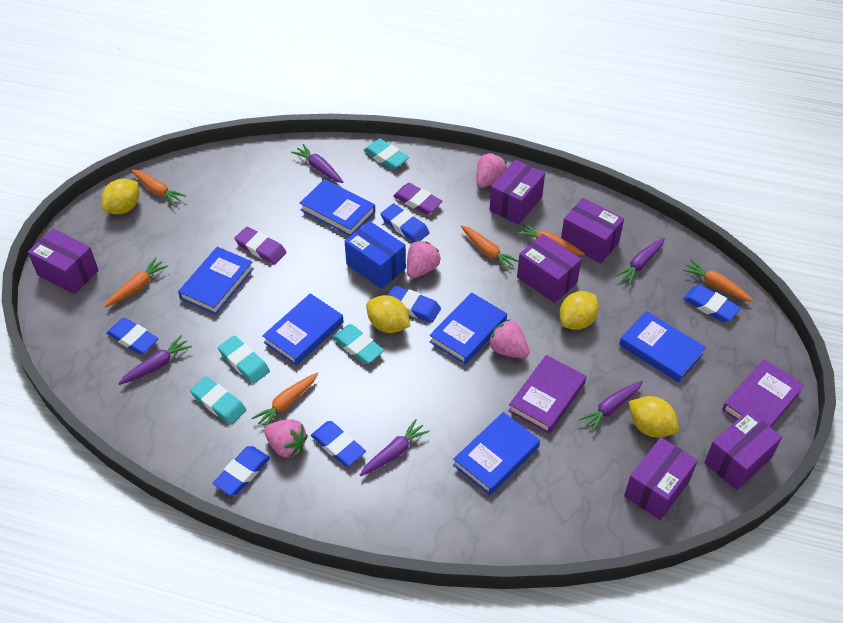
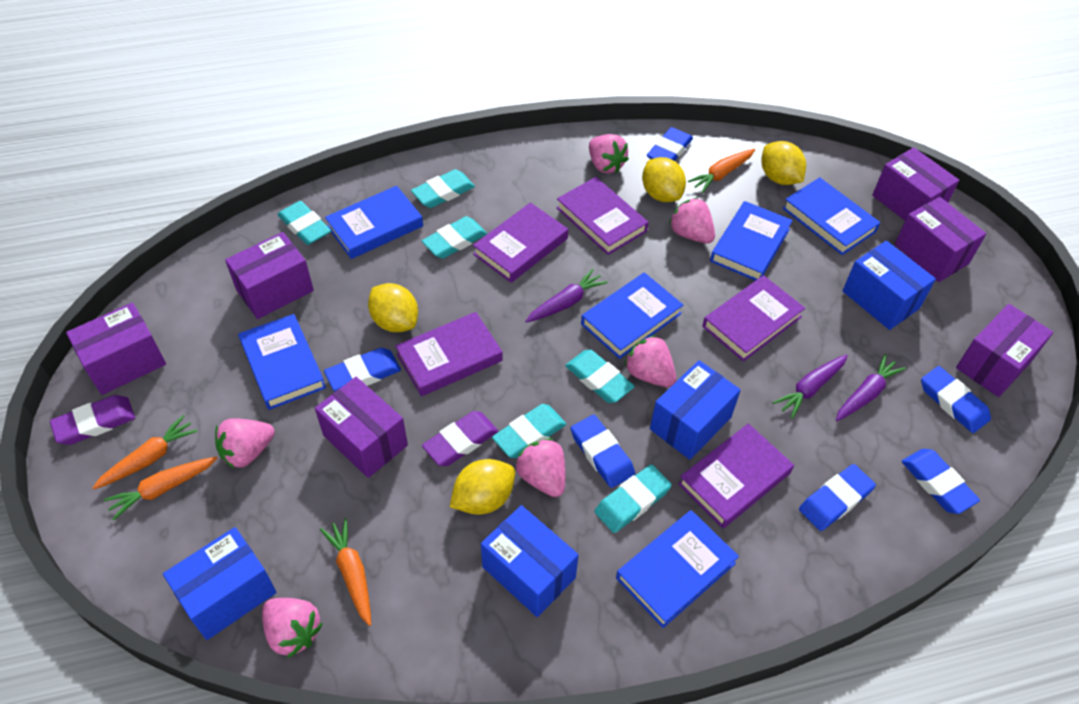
blue box: 1 -> 4
orange carrot: 6 -> 4
pink strawberry: 4 -> 6
purple book: 2 -> 5
purple carrot: 5 -> 3
turquoise eraser: 4 -> 6

